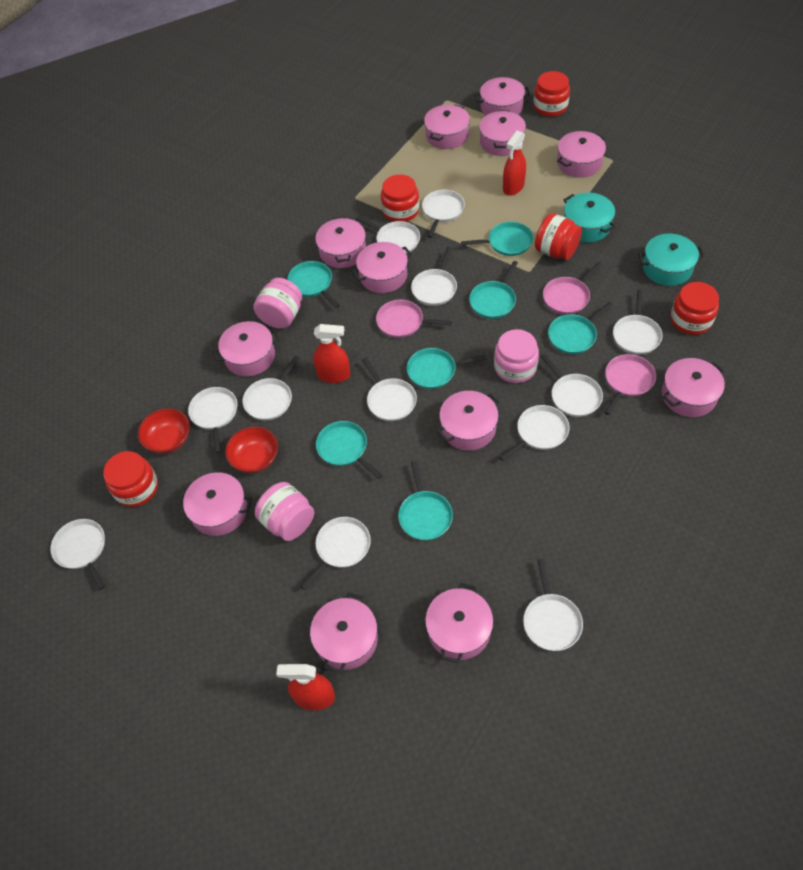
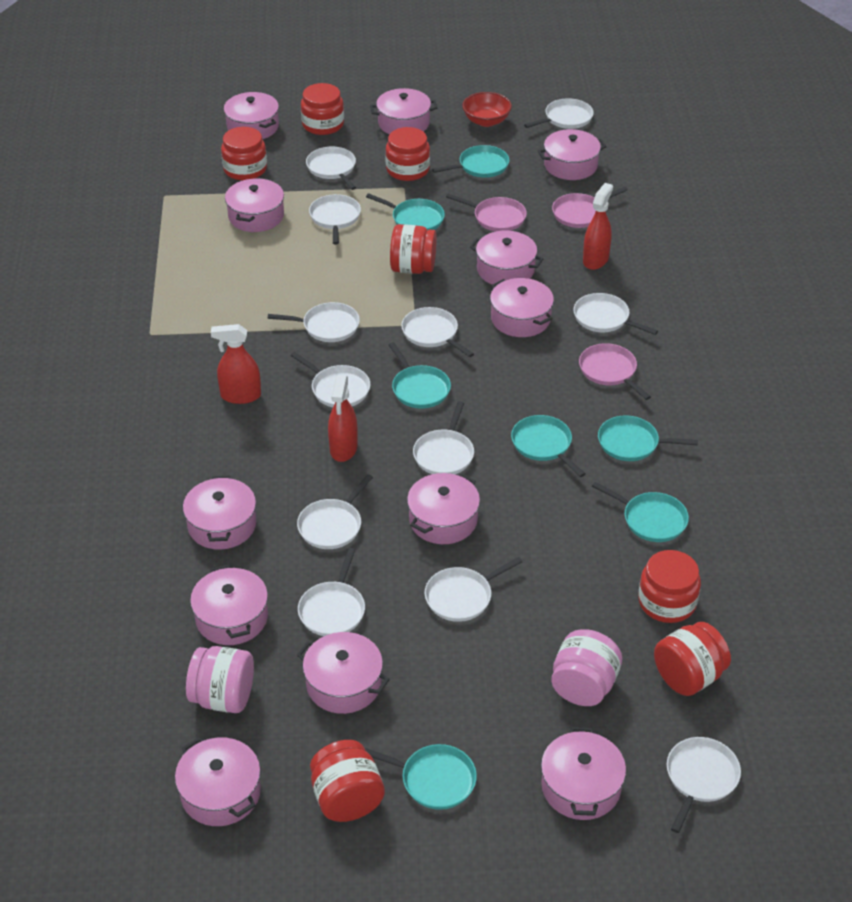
pink jar: 3 -> 2
red bowl: 2 -> 1
red jar: 5 -> 7
turquoise pot: 2 -> 0

